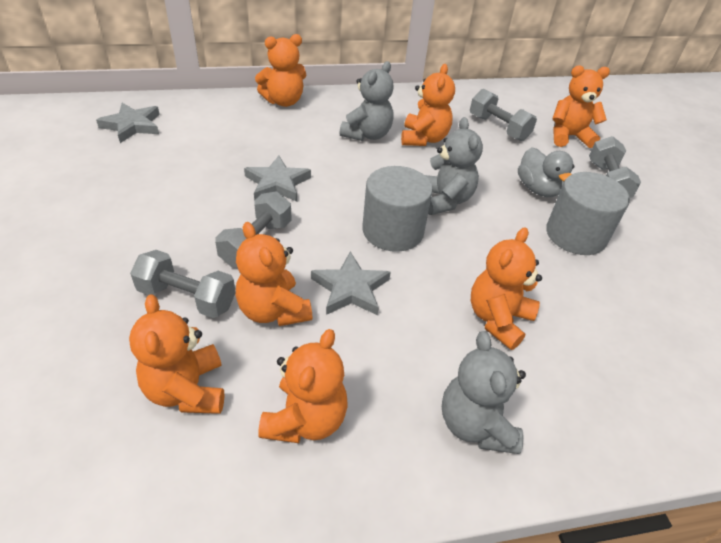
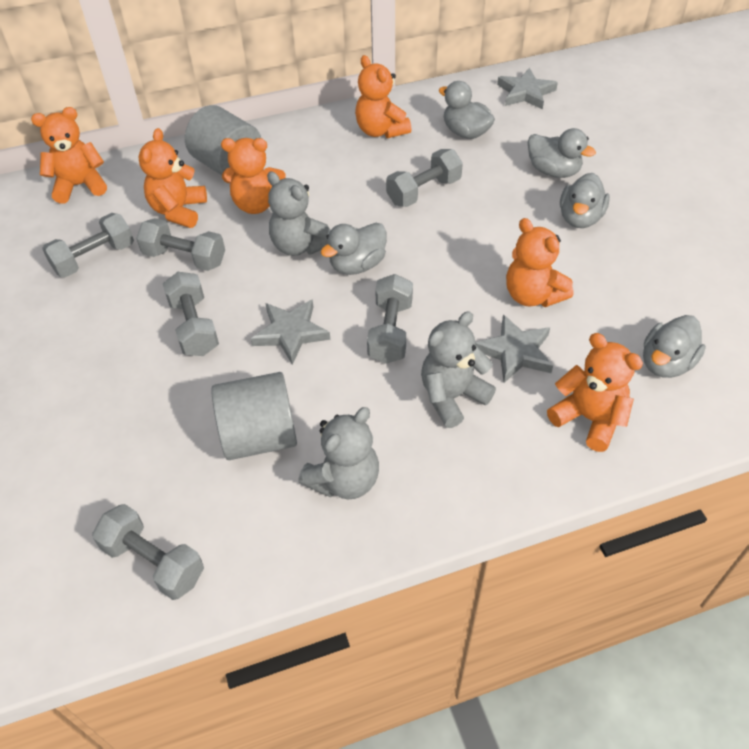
grey duck: 1 -> 5
grey dumbbell: 4 -> 6
orange teddy bear: 7 -> 6

